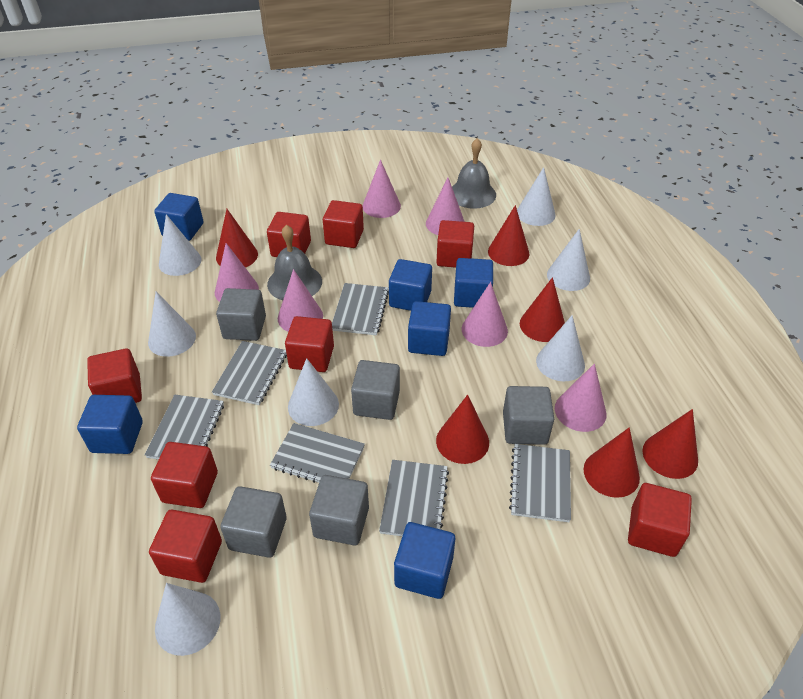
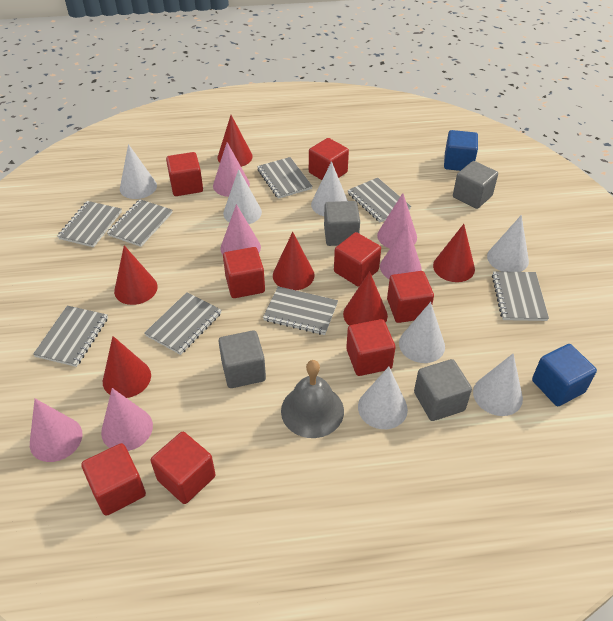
blue cube: 6 -> 2
grey bell: 2 -> 1
grey cube: 5 -> 4
grey notebook: 6 -> 8

